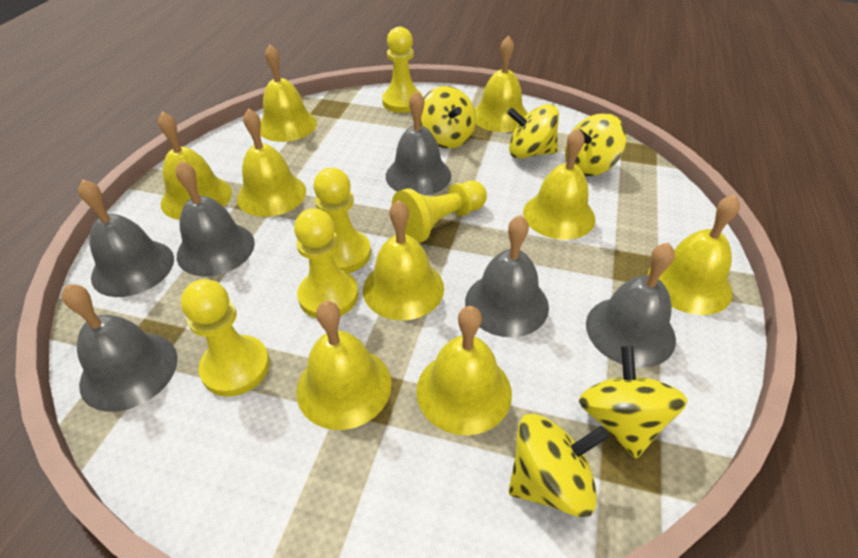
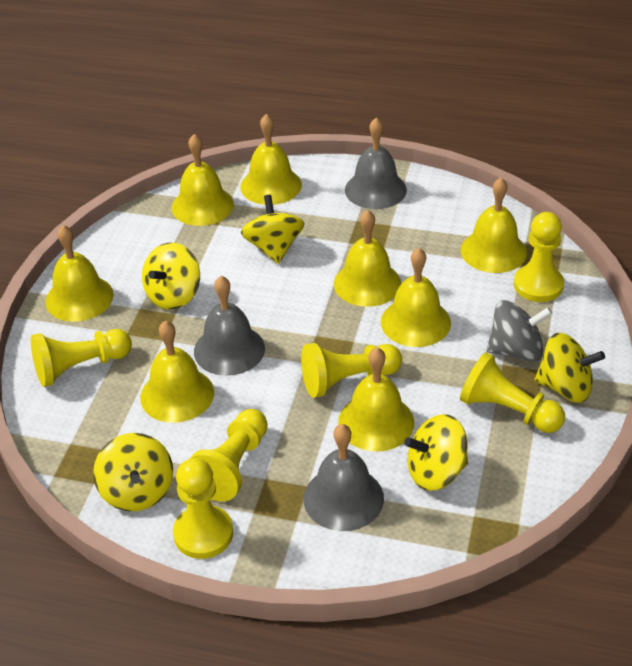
grey bell: 6 -> 3
grey spinning top: 0 -> 1
yellow bell: 9 -> 8
yellow pawn: 5 -> 6

